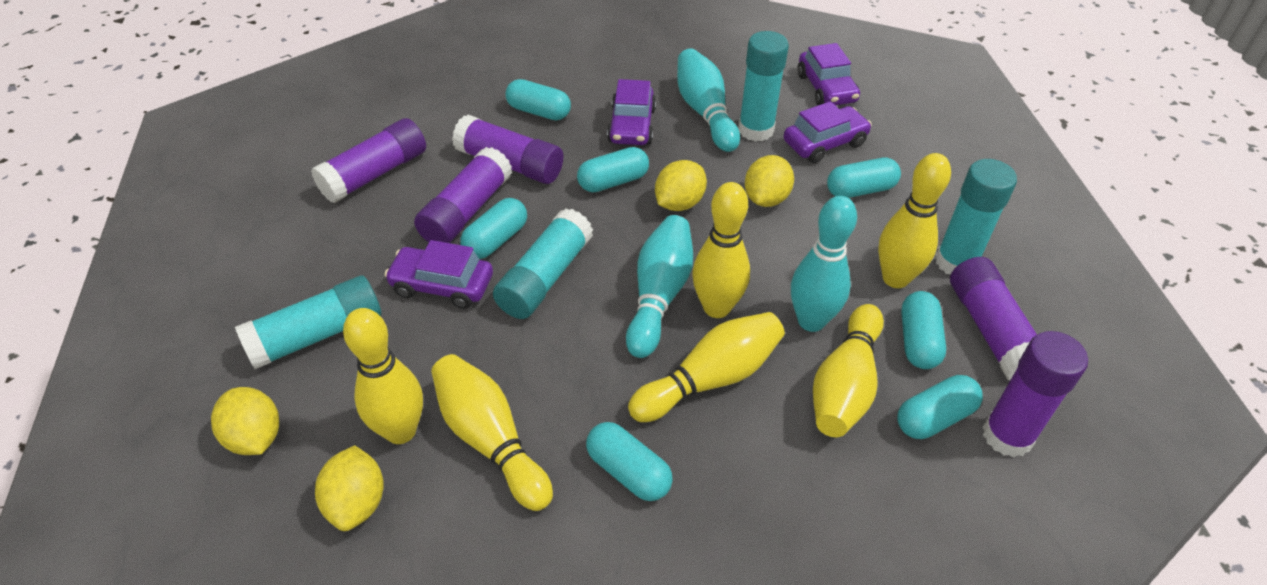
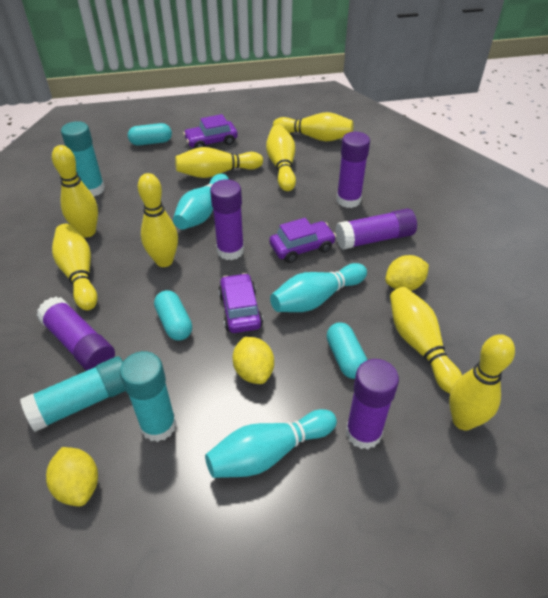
purple car: 4 -> 3
turquoise capsule: 7 -> 3
turquoise glue stick: 4 -> 3
yellow bowling pin: 6 -> 8
yellow lemon: 4 -> 3

